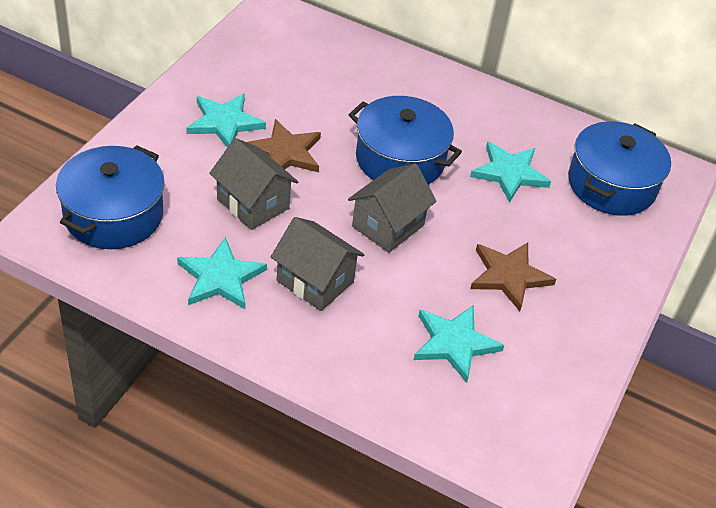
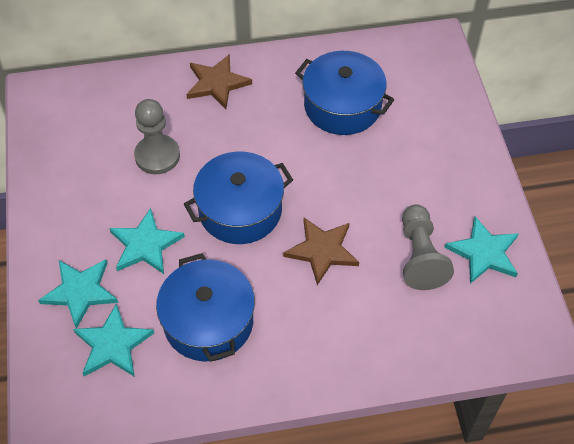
grey house: 3 -> 0
grey pawn: 0 -> 2

